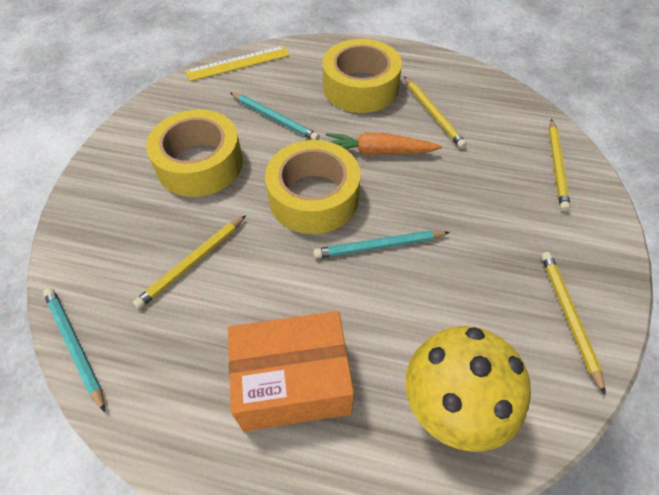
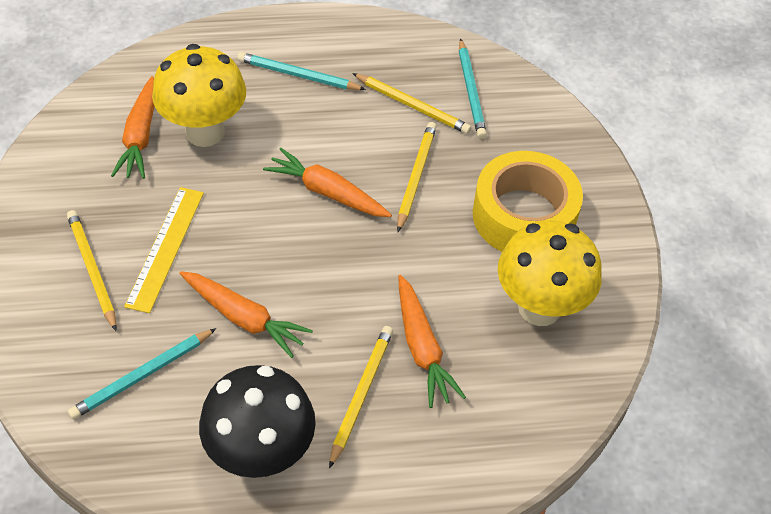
black mushroom: 0 -> 1
orange box: 1 -> 0
orange carrot: 1 -> 4
yellow mushroom: 1 -> 2
yellow tape: 3 -> 1

